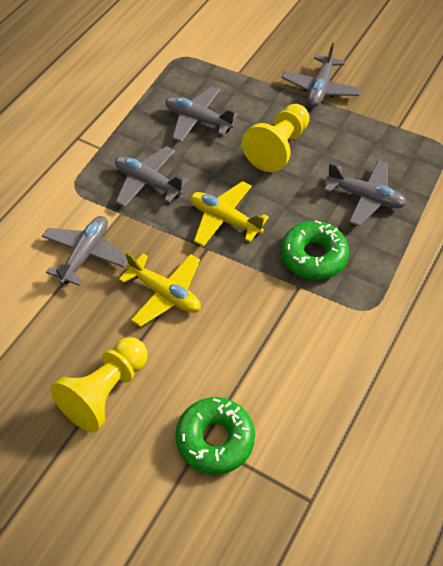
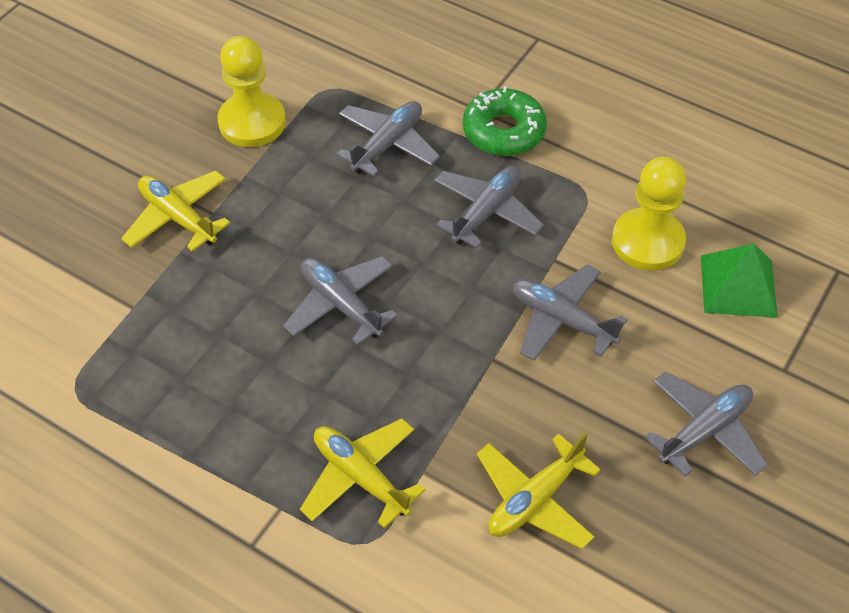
green donut: 2 -> 1
green pyramid: 0 -> 1
yellow plane: 2 -> 3

